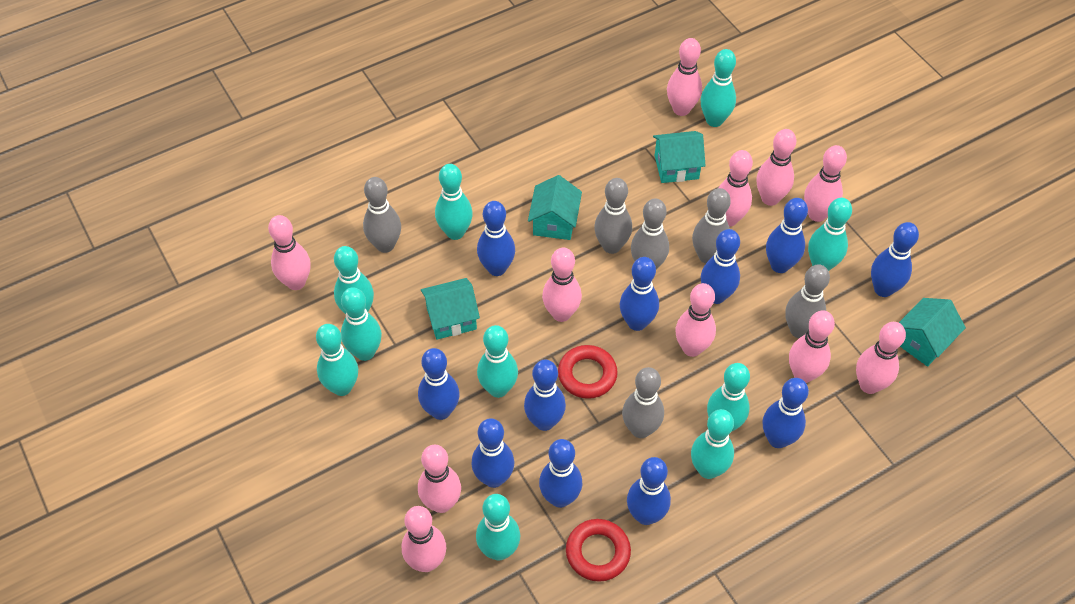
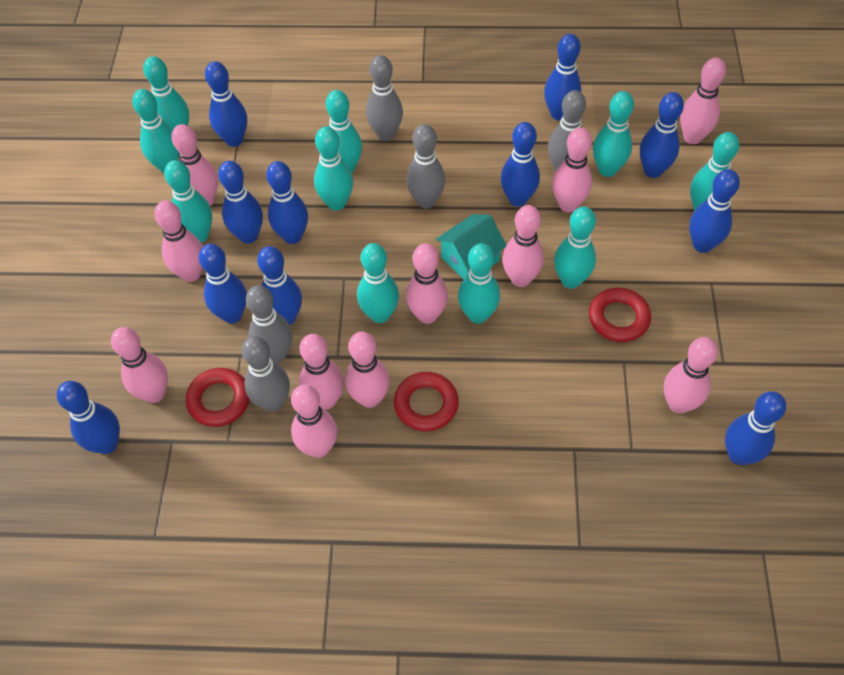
grey bowling pin: 6 -> 5
red ring: 2 -> 3
turquoise house: 4 -> 1

